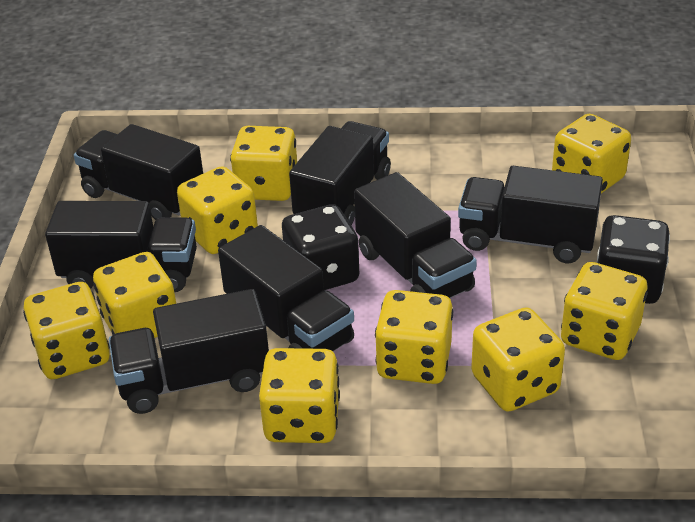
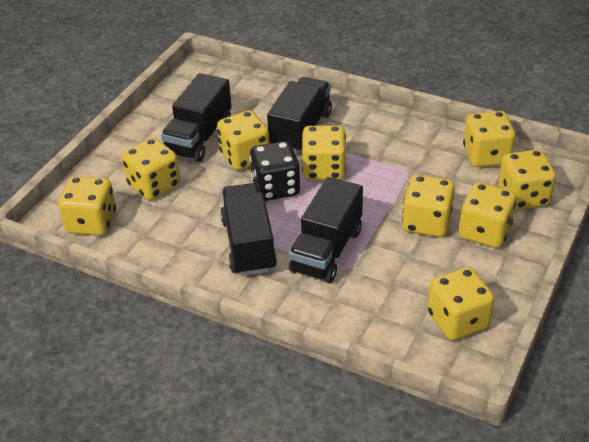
black dice: 2 -> 1
black truck: 7 -> 4

